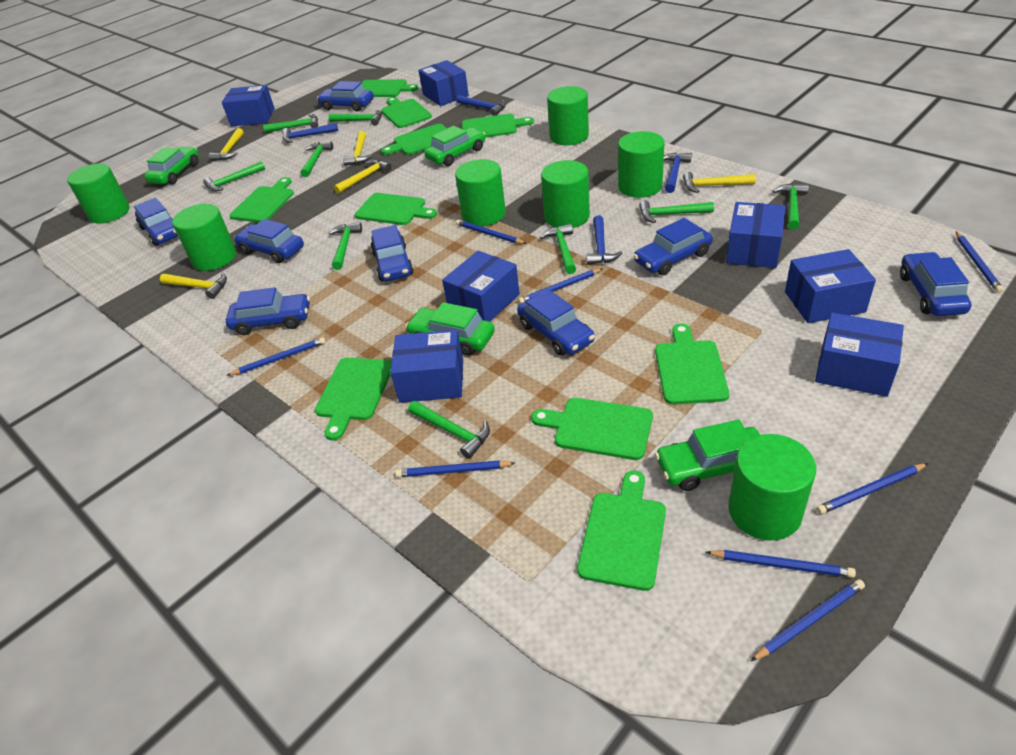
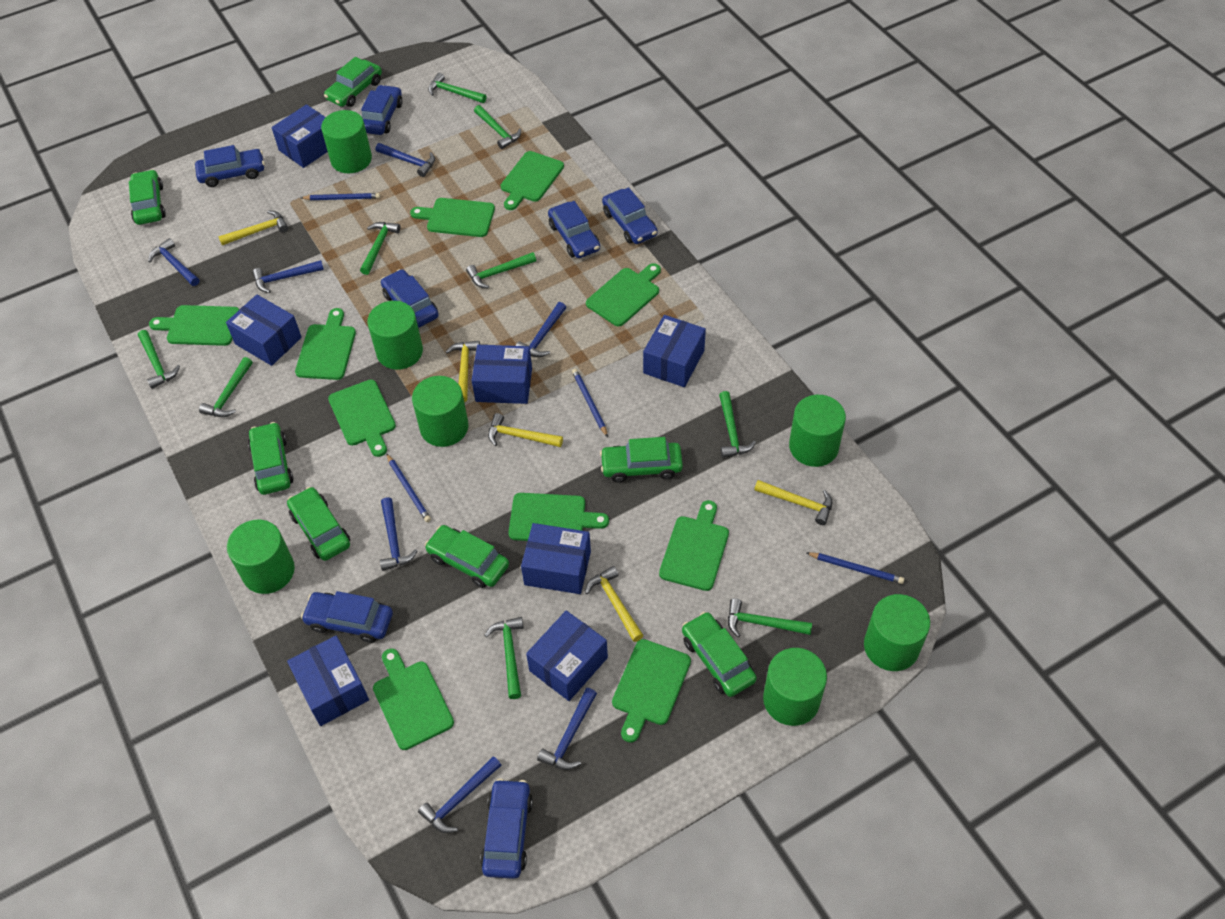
blue car: 8 -> 7
blue hammer: 4 -> 7
blue pencil: 8 -> 4
green car: 4 -> 7

